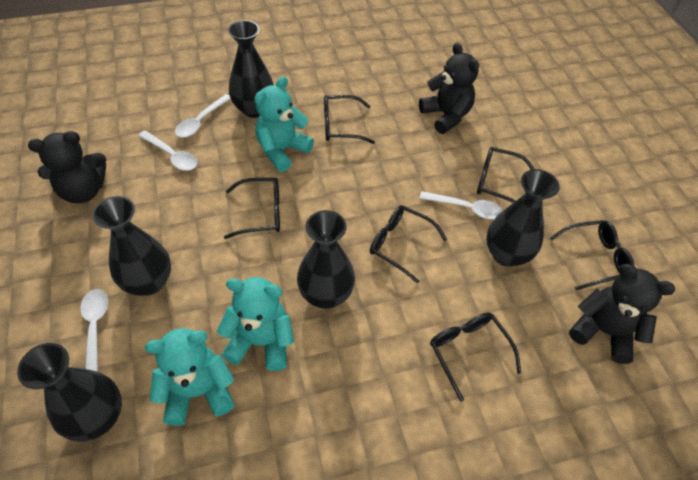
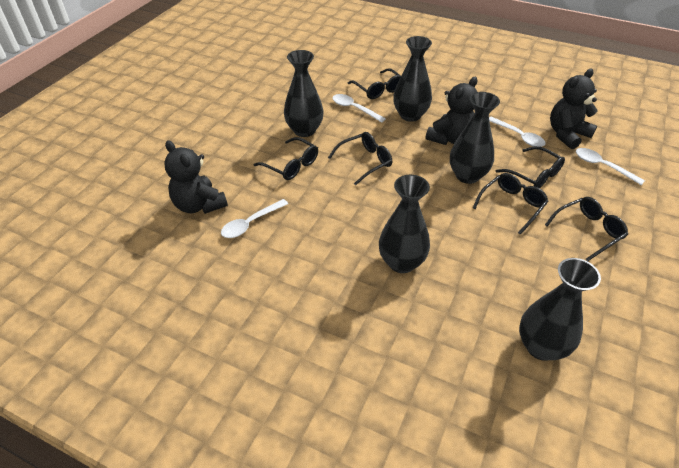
turquoise teddy bear: 3 -> 0

